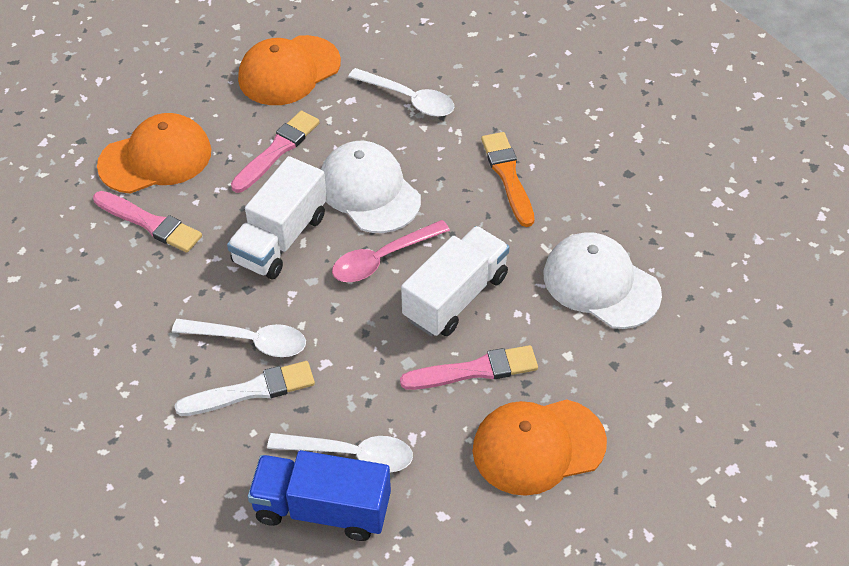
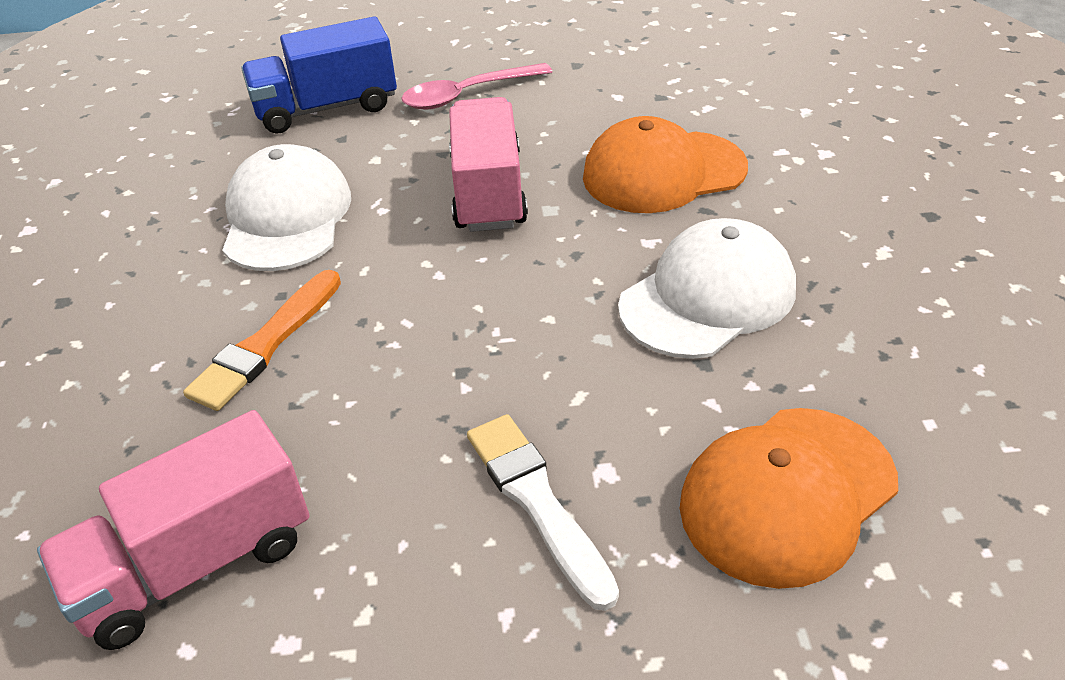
orange cap: 3 -> 2
pink brush: 3 -> 0
pink truck: 0 -> 2
white spoon: 3 -> 0
white truck: 2 -> 0

